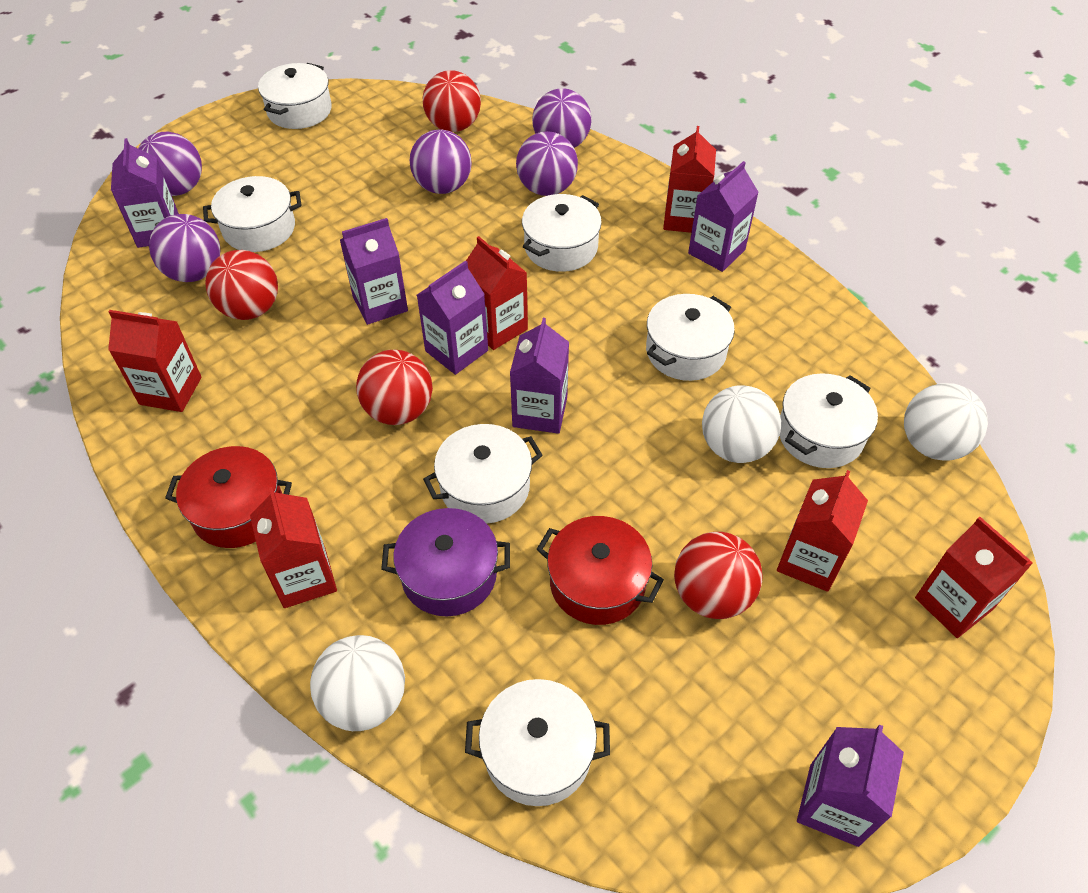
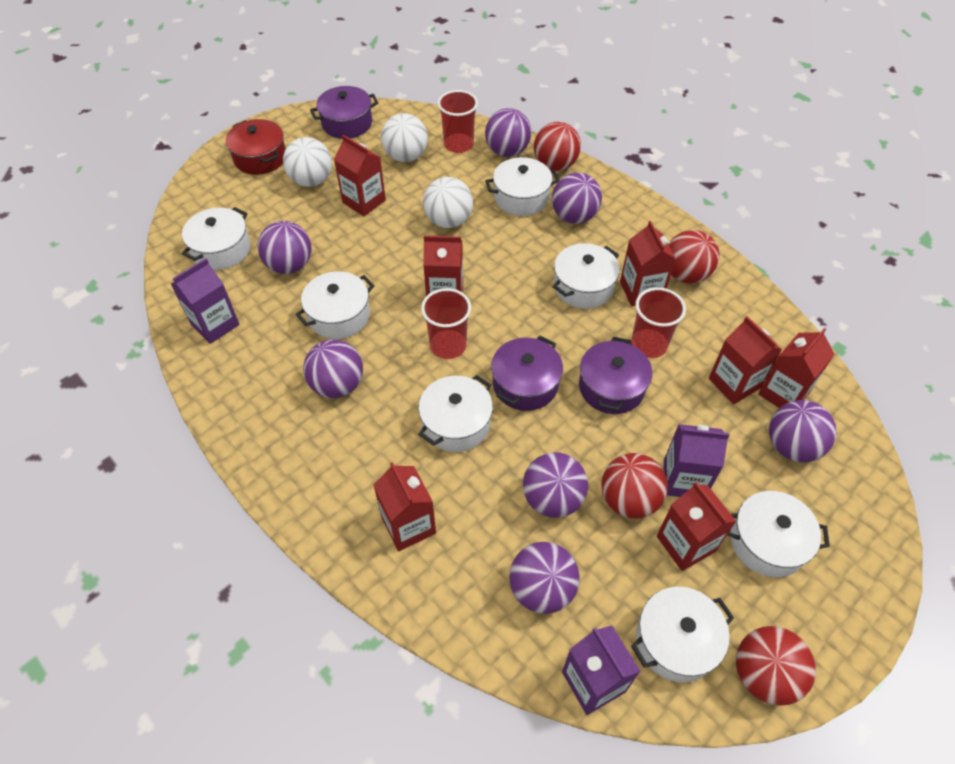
purple ball: 5 -> 7
purple carton: 6 -> 3
purple pot: 1 -> 3
red carton: 6 -> 7
red cup: 0 -> 3
red pot: 2 -> 1

